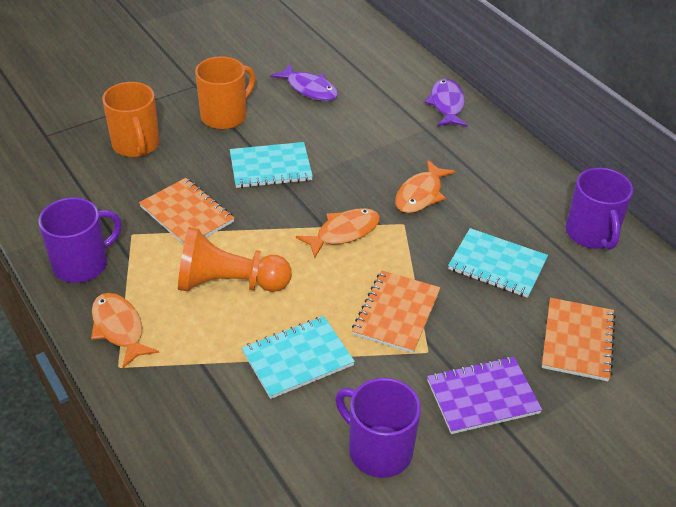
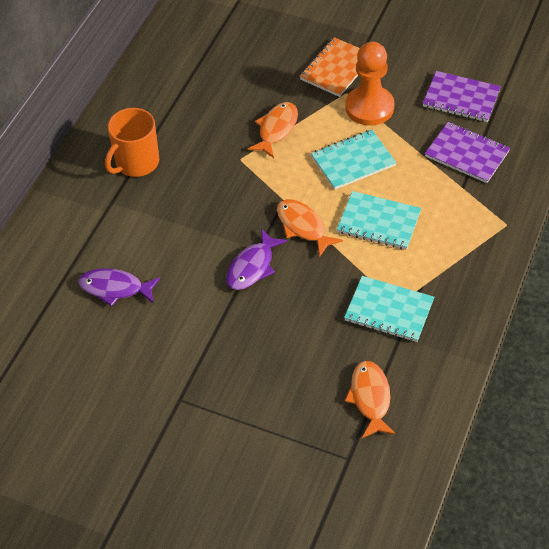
orange mug: 2 -> 1
orange notebook: 3 -> 1
purple mug: 3 -> 0
purple notebook: 1 -> 2

